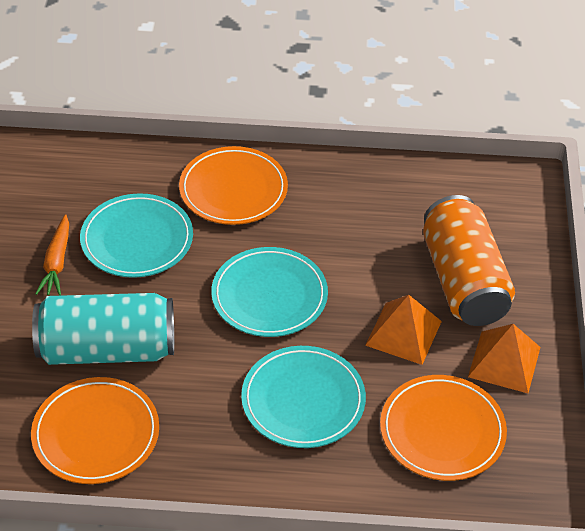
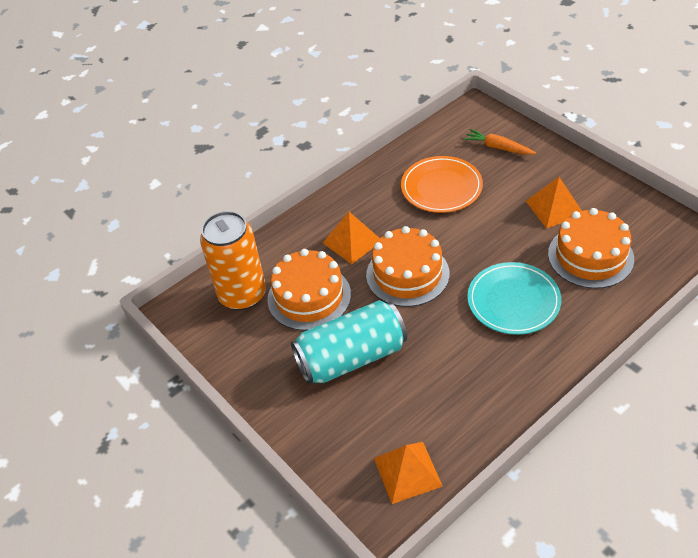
orange cake: 0 -> 3
orange plate: 3 -> 1
orange pyramid: 2 -> 3
turquoise plate: 3 -> 1

